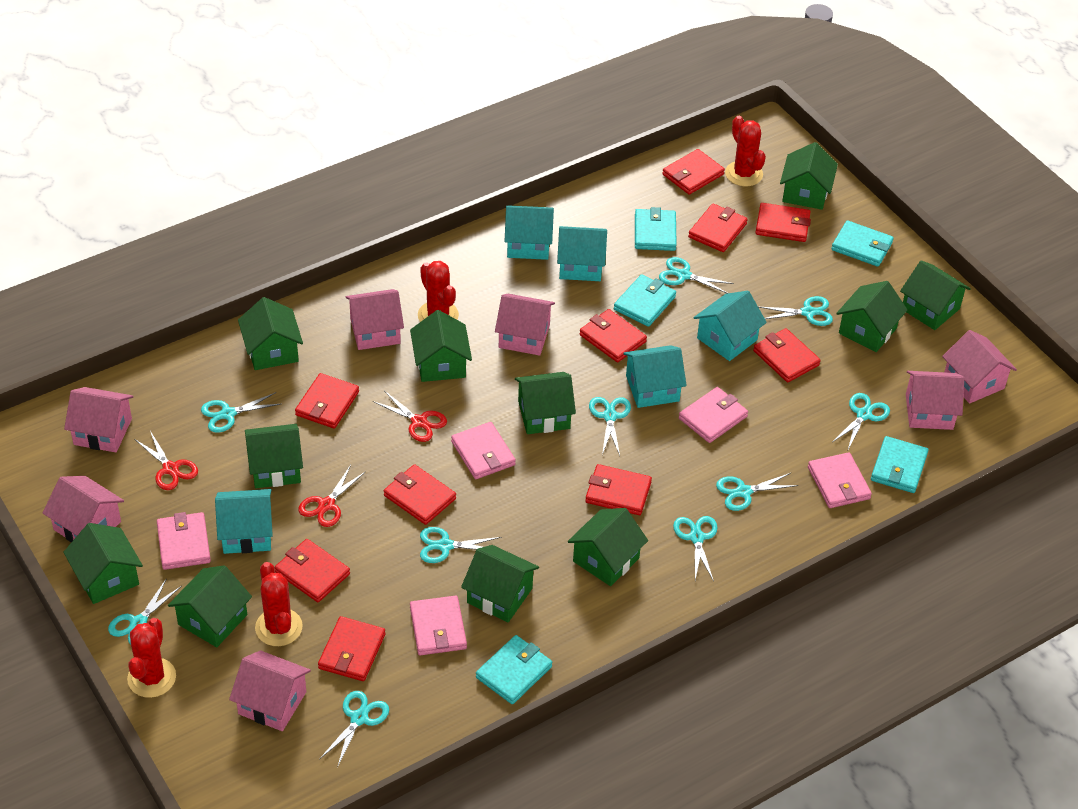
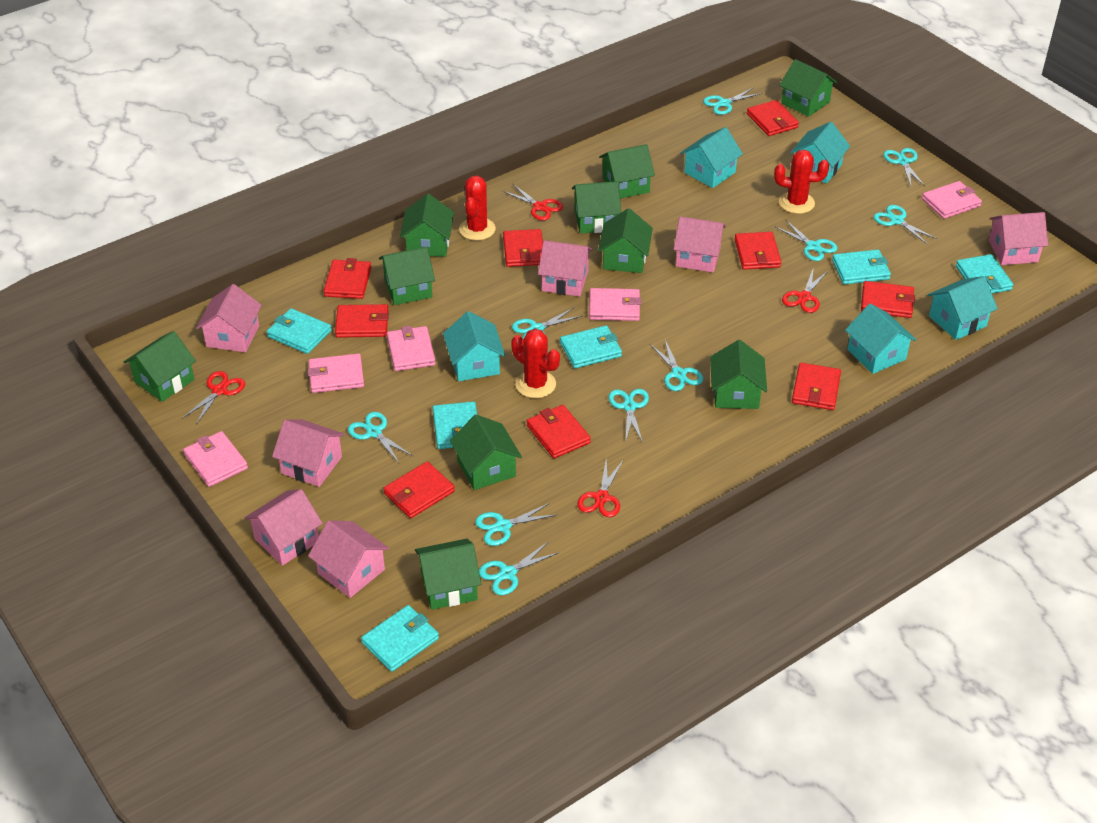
green house: 11 -> 10
red cactus: 4 -> 3
red scissors: 3 -> 4
red wallet: 10 -> 9
turquoise wallet: 5 -> 6

